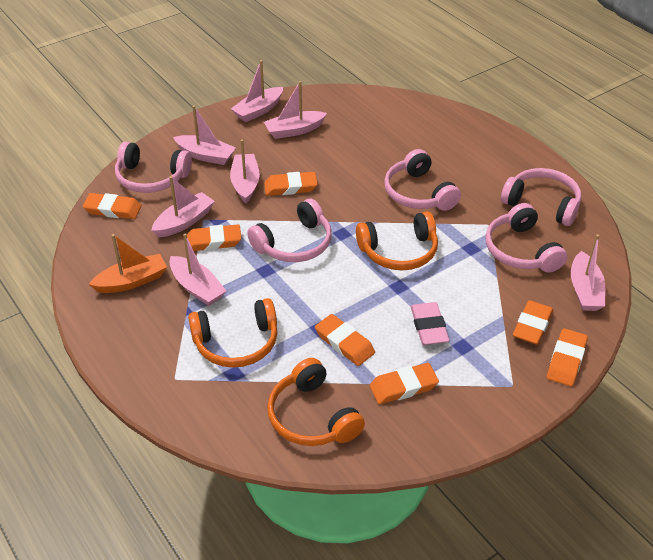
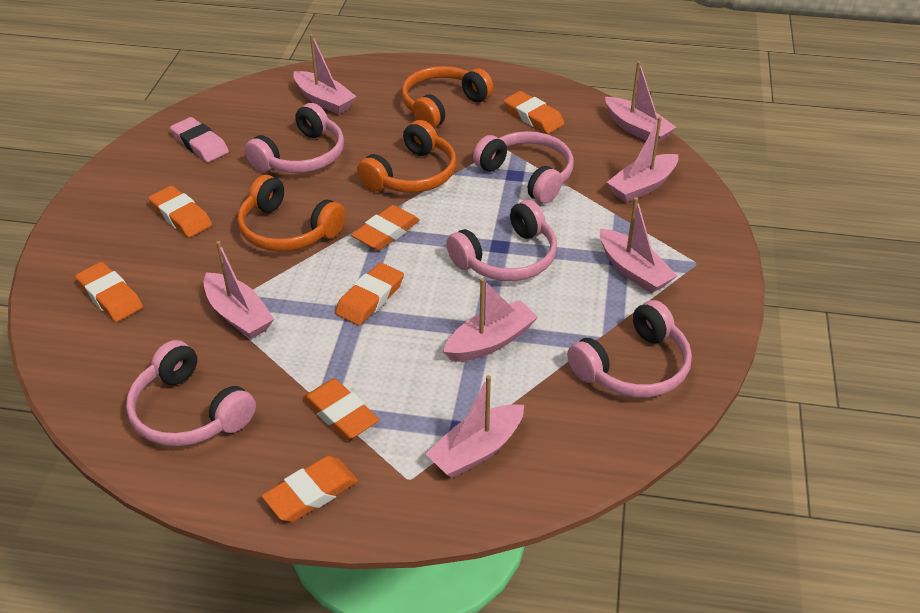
orange boat: 1 -> 0

